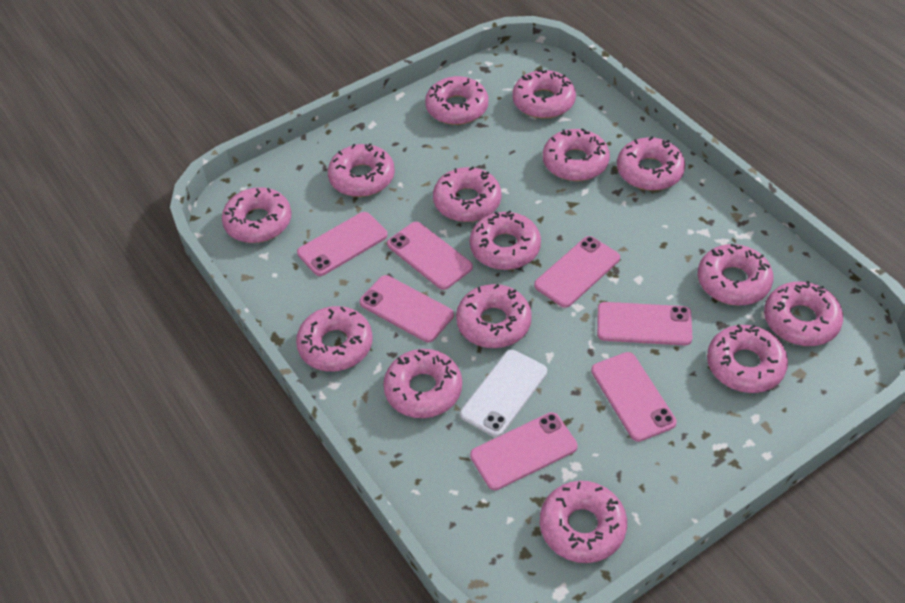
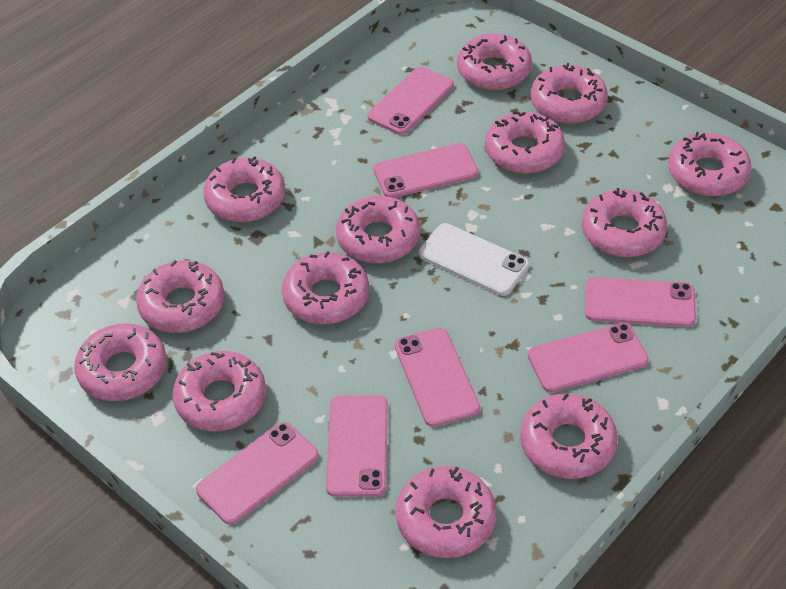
pink donut: 15 -> 13

